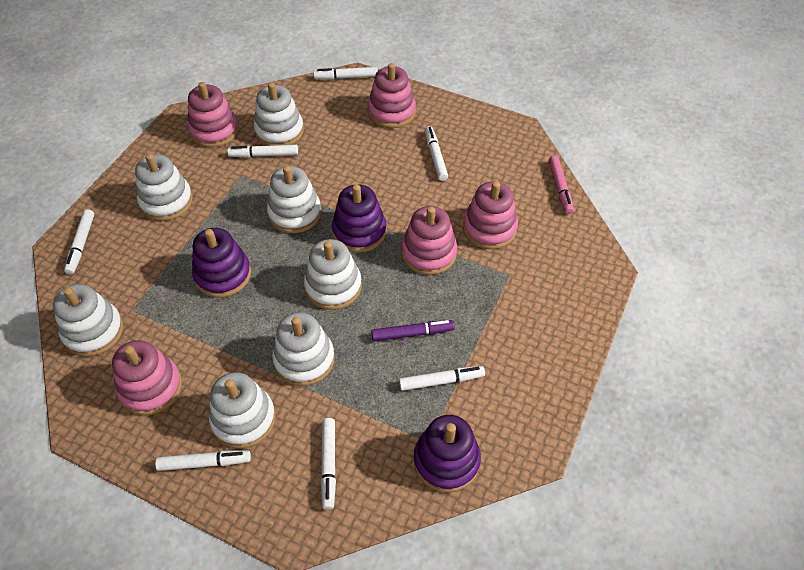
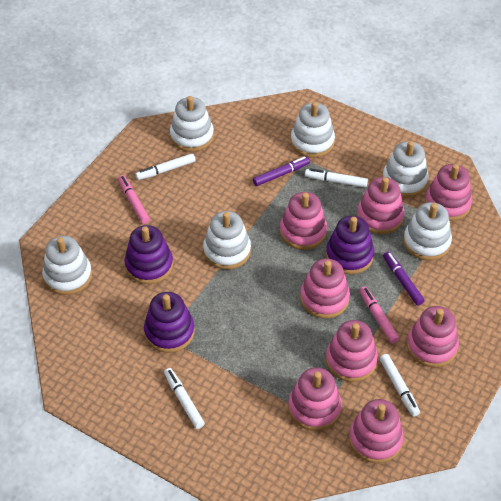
pink marker: 1 -> 2
pink stacking toy: 5 -> 8
purple marker: 1 -> 2
white marker: 7 -> 4
white stacking toy: 7 -> 6

